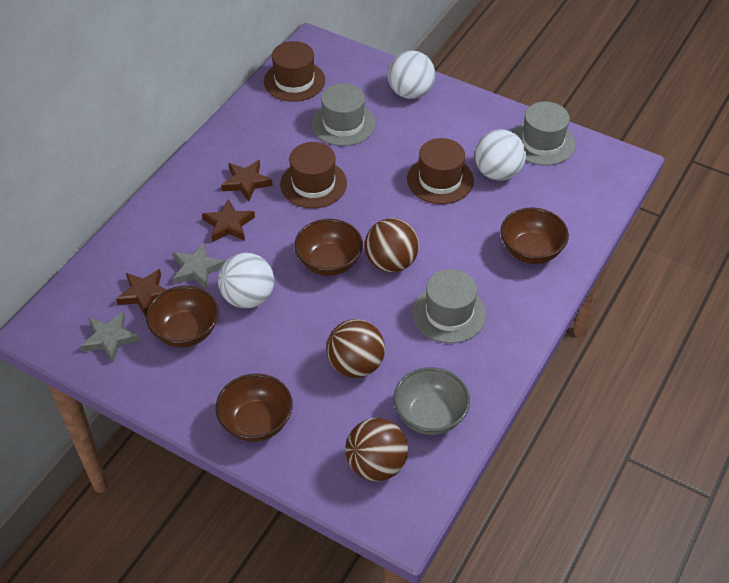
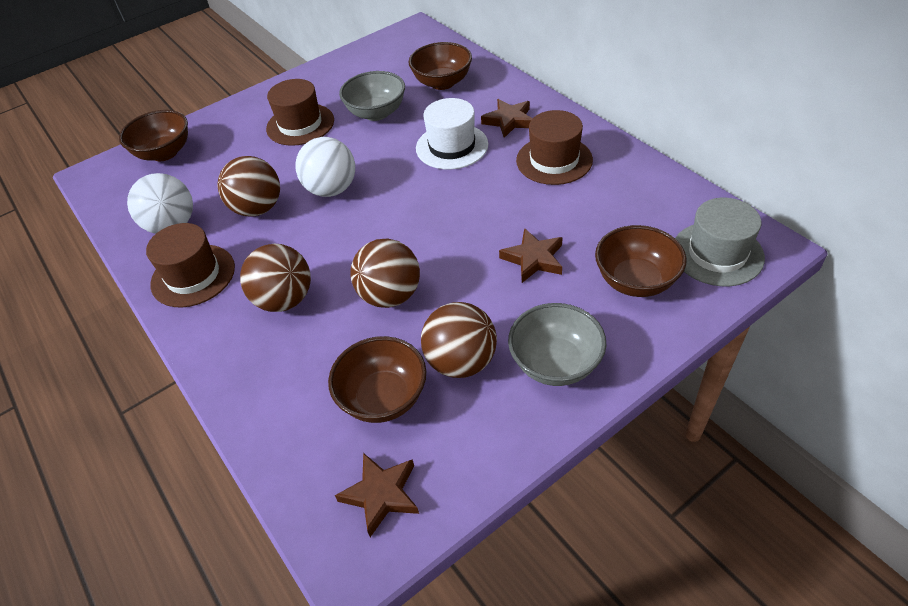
brown ball: 3 -> 4
grey bowl: 1 -> 2
grey hat: 3 -> 1
grey star: 2 -> 0
white ball: 3 -> 2
white hat: 0 -> 1

